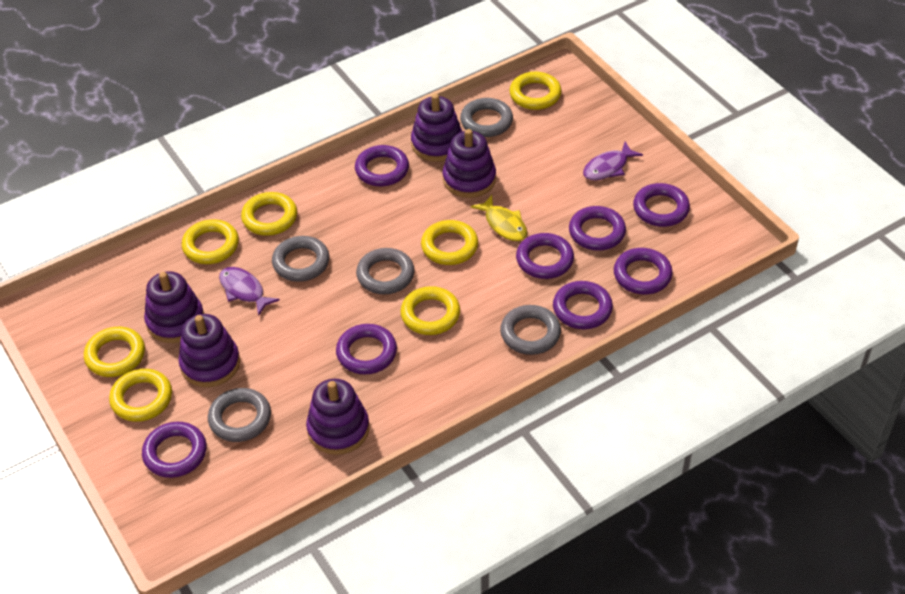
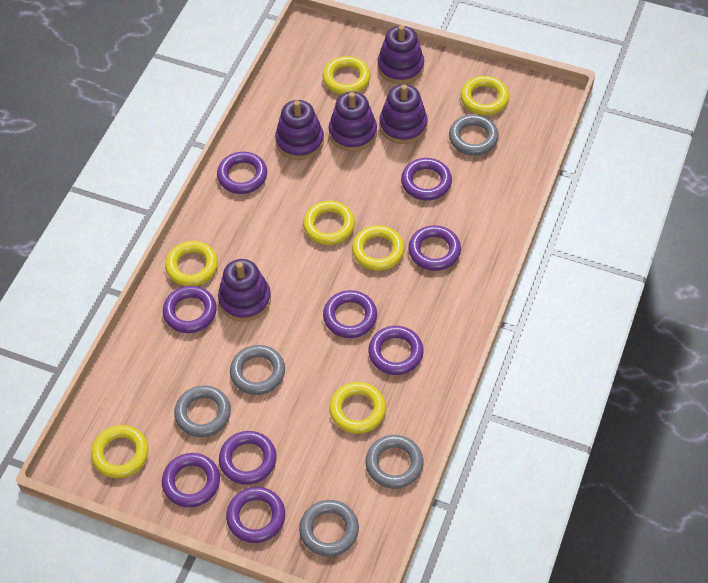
purple fish: 2 -> 0
purple ring: 8 -> 9
yellow fish: 1 -> 0

